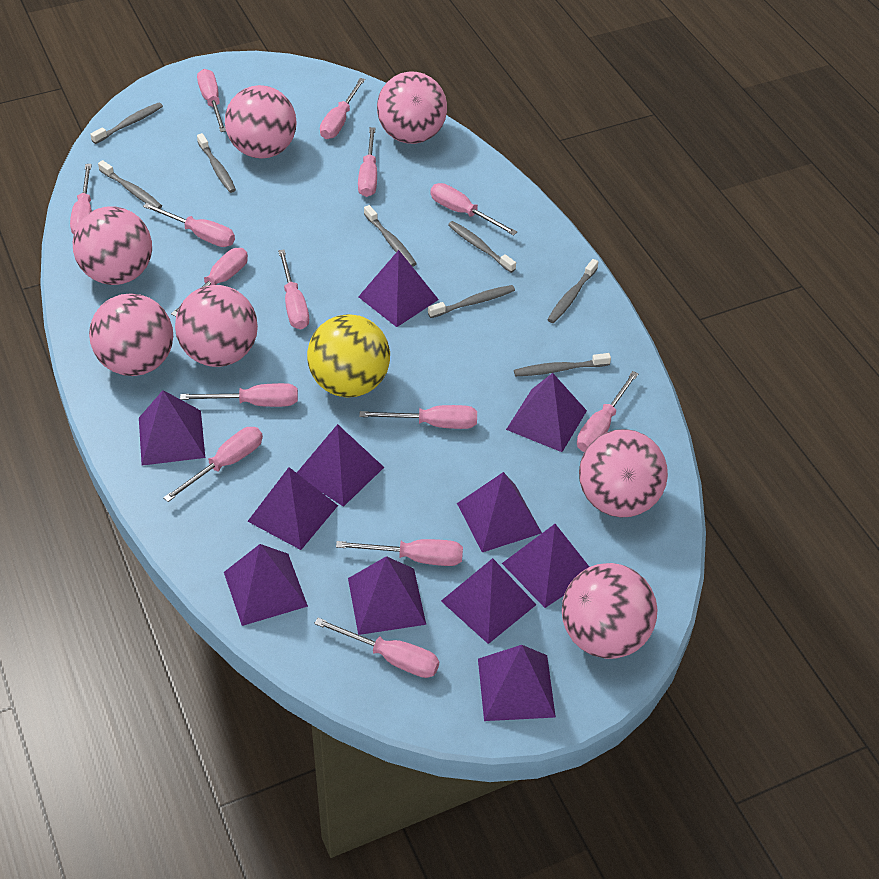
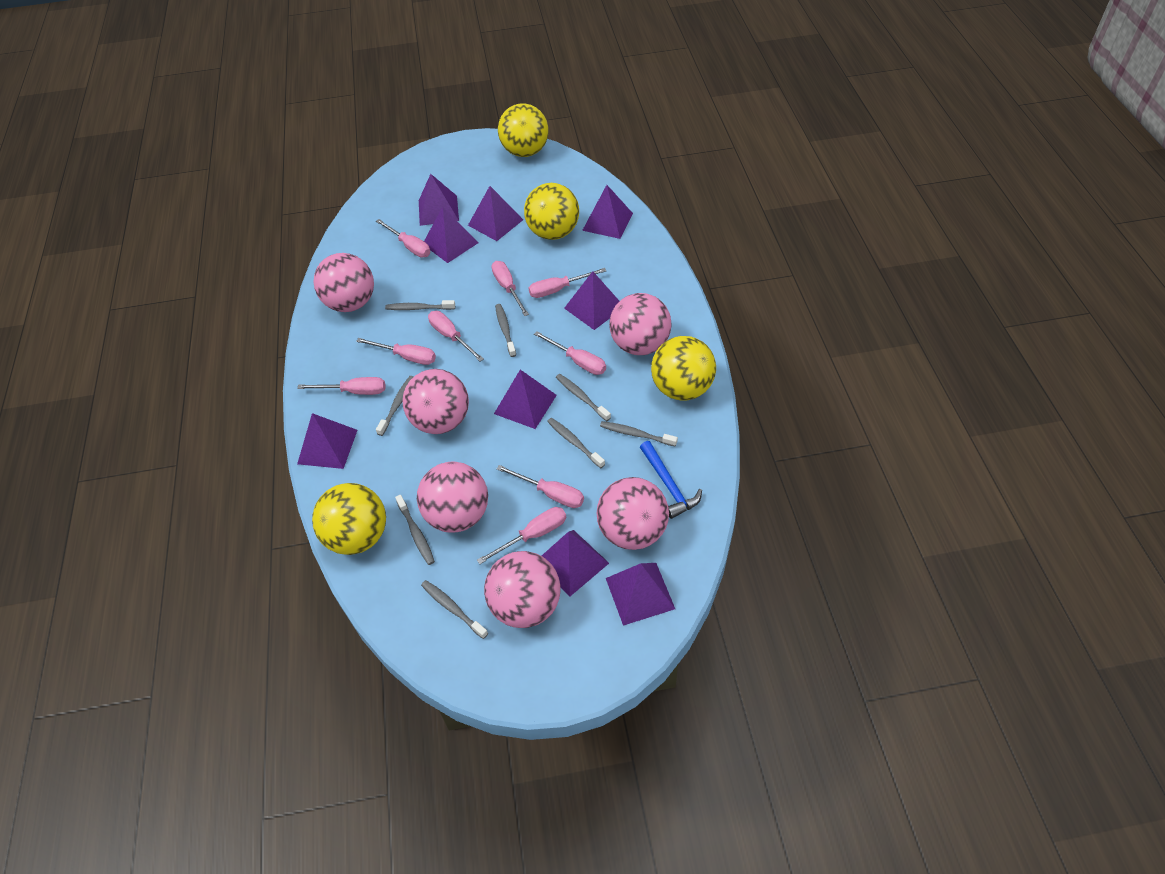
blue hammer: 0 -> 1
pink ball: 7 -> 6
pink screwdriver: 14 -> 9
purple pyramid: 11 -> 9
yellow ball: 1 -> 4

